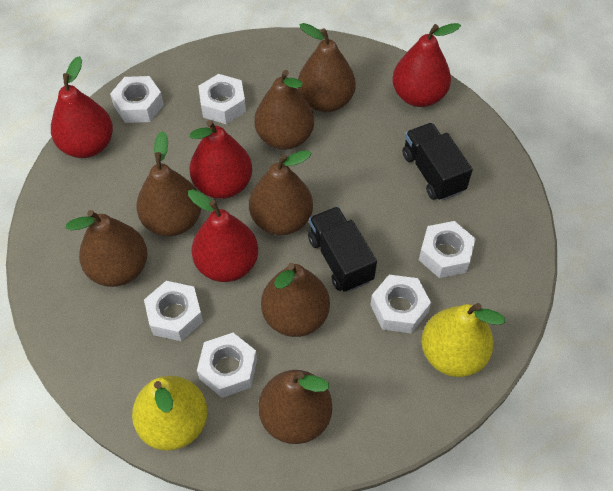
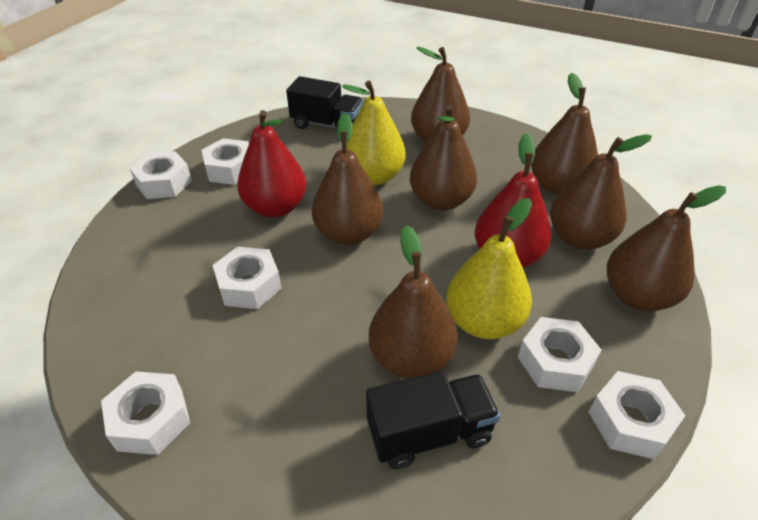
red pear: 4 -> 2

